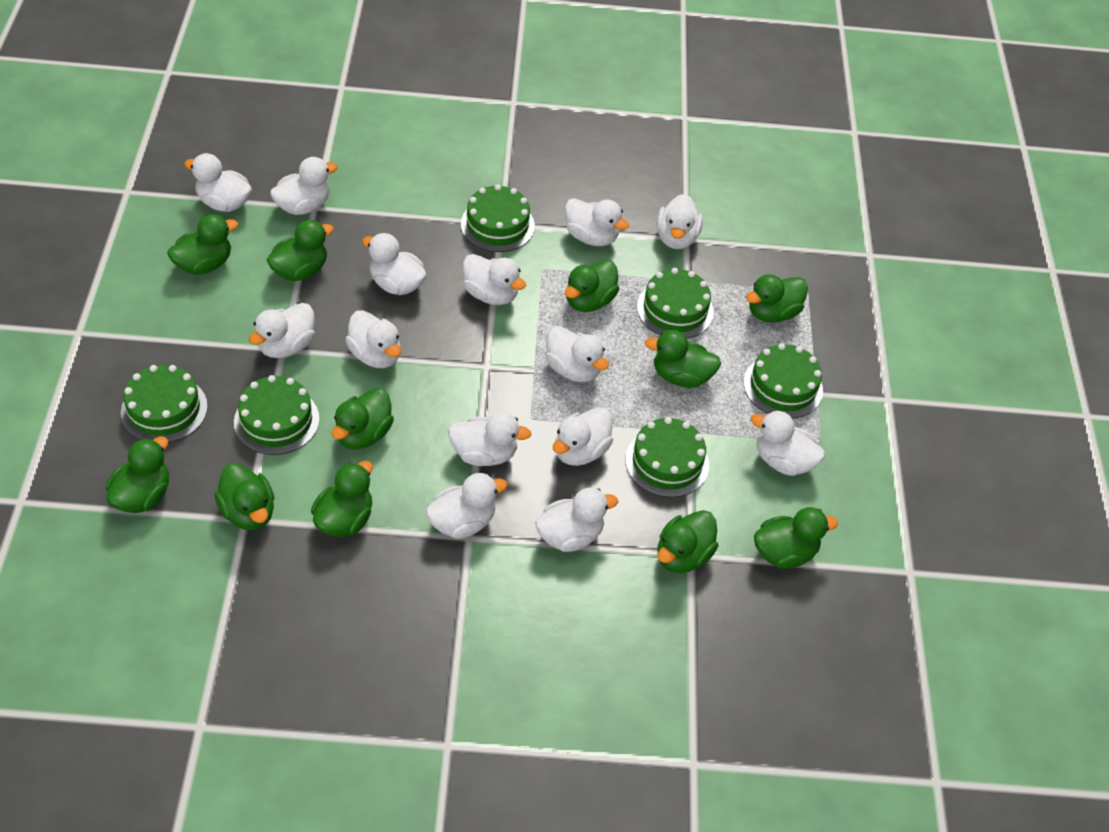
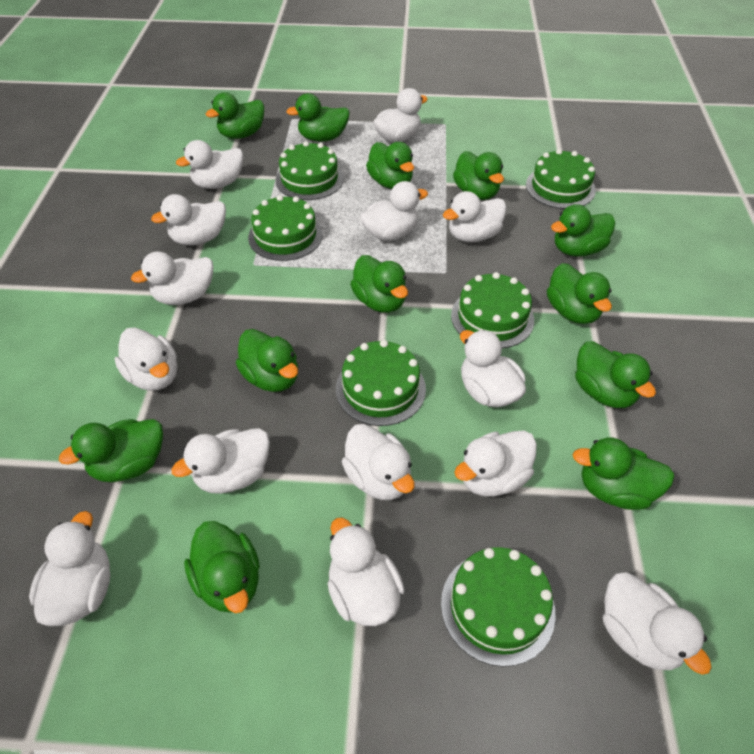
green duck: 11 -> 12

